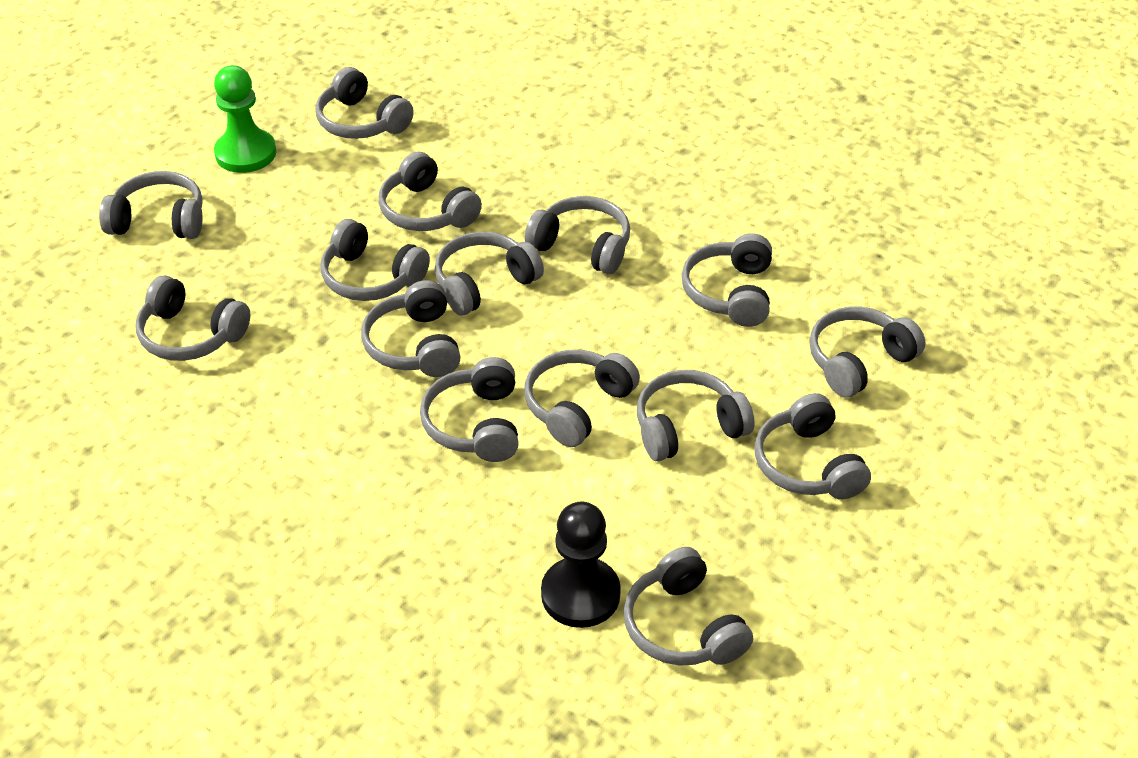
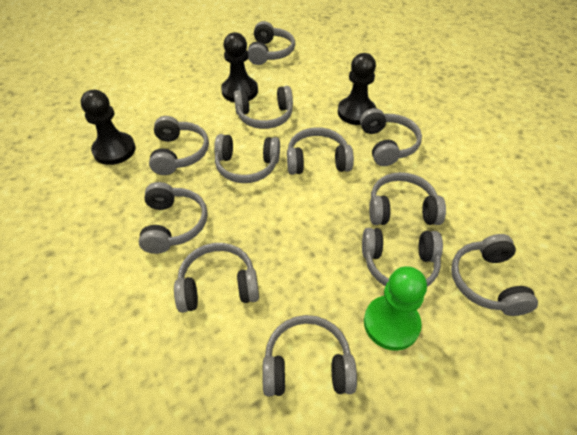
black pawn: 1 -> 3
grey headphones: 15 -> 12

